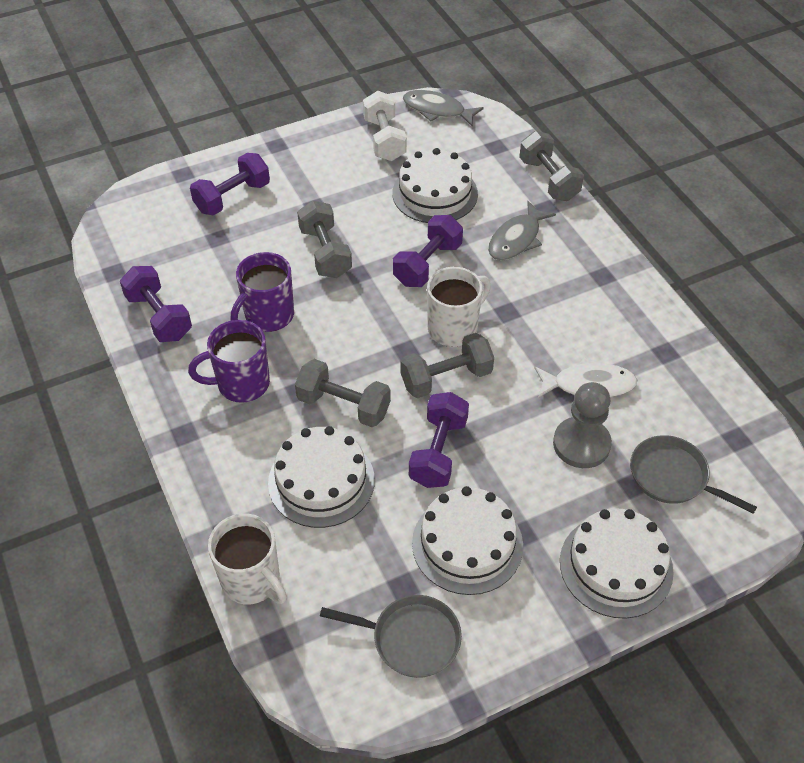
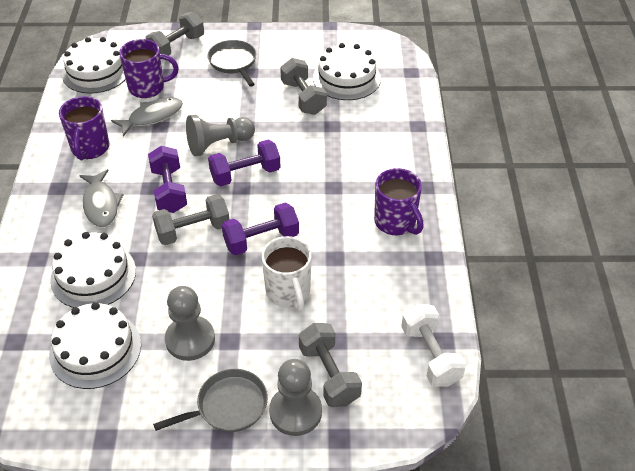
grey pawn: 1 -> 3
purple dumbbell: 4 -> 3
purple mug: 2 -> 3
white fish: 1 -> 0
white mug: 2 -> 1

